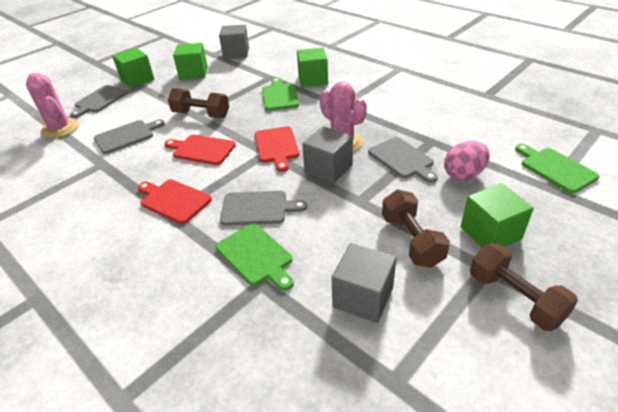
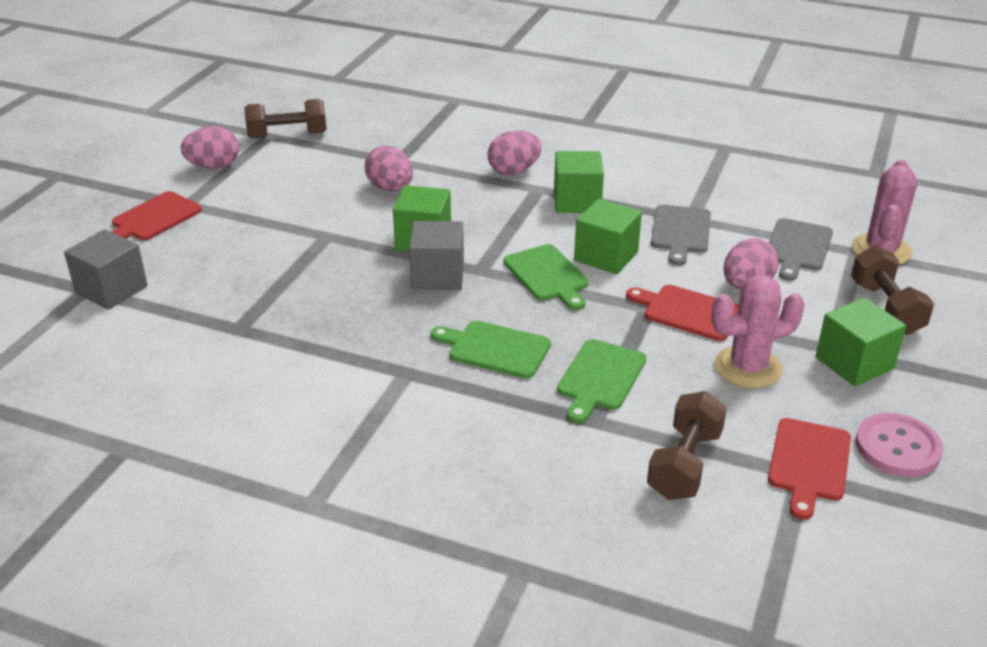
grey cube: 3 -> 2
grey cutting board: 4 -> 2
pink button: 0 -> 1
pink egg: 1 -> 4

